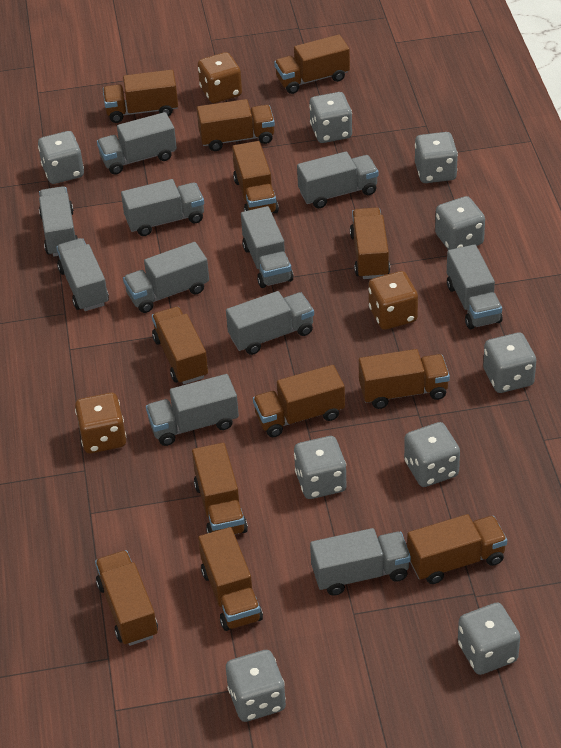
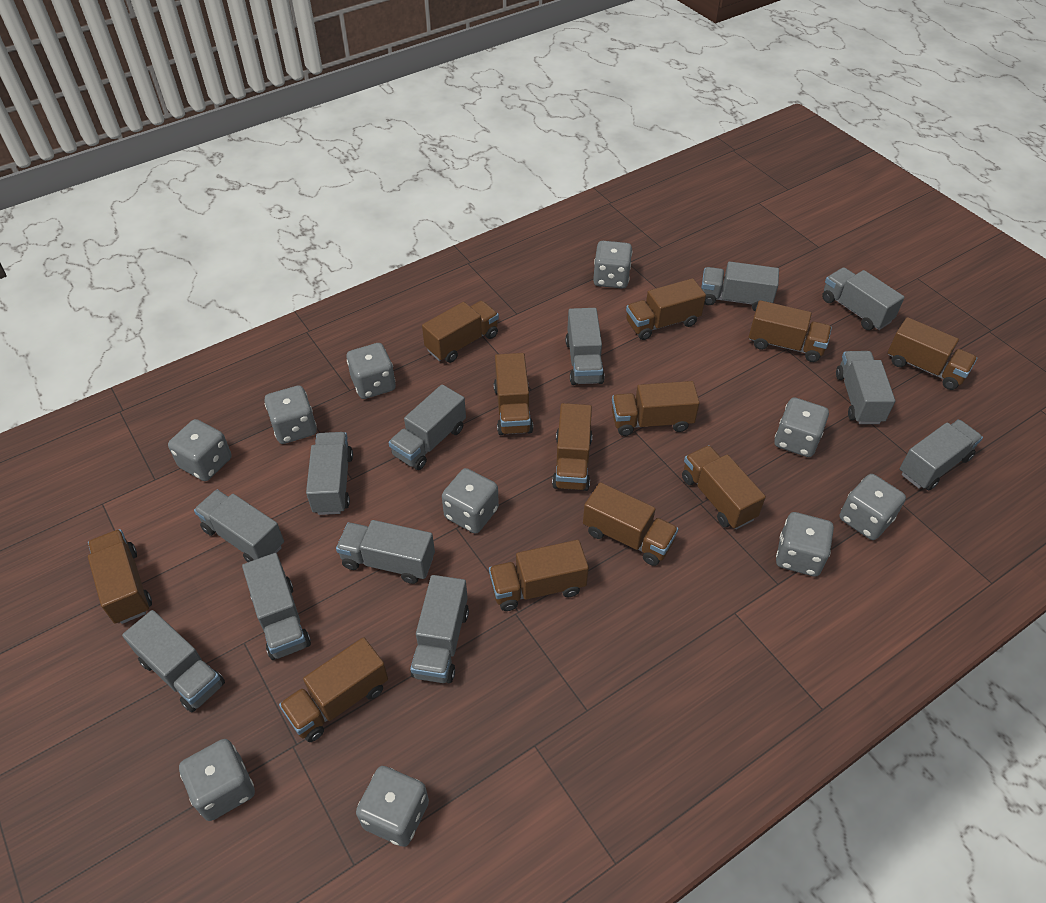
brown dice: 3 -> 0
grey dice: 9 -> 10
grey truck: 11 -> 12

